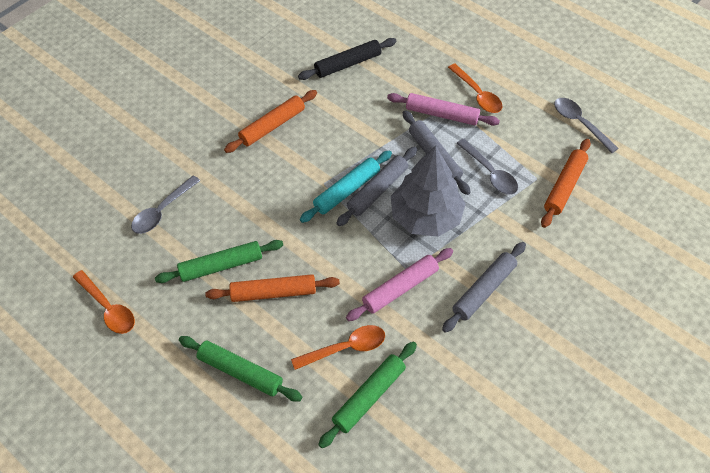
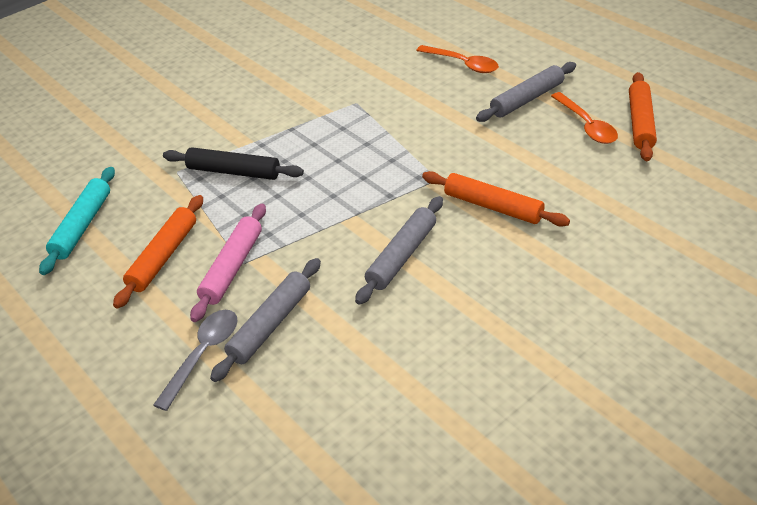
green rolling pin: 3 -> 0
grey spoon: 3 -> 1
grey tree: 1 -> 0
orange spoon: 3 -> 2
pink rolling pin: 2 -> 1

